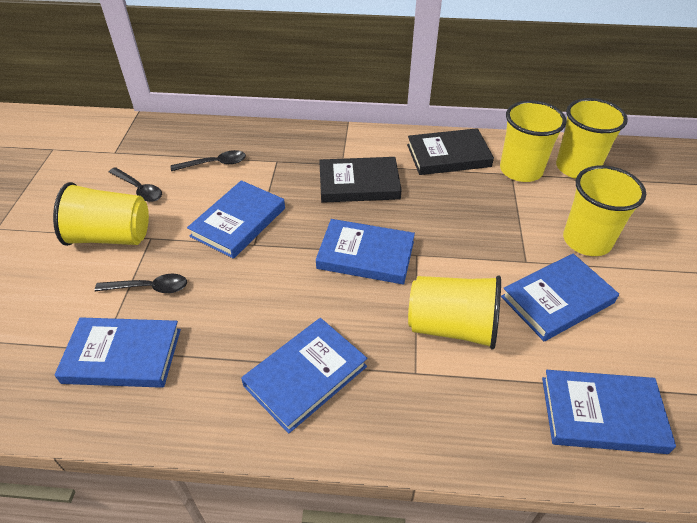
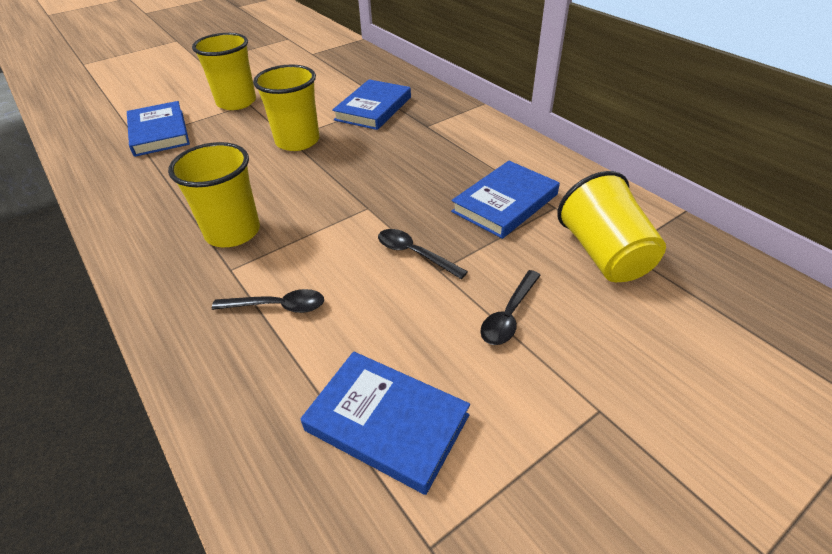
black book: 2 -> 0
blue book: 6 -> 4
yellow cup: 5 -> 4

